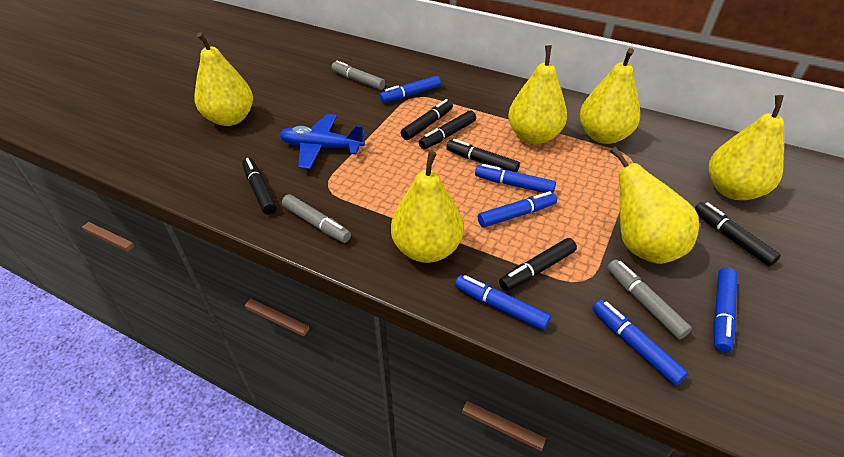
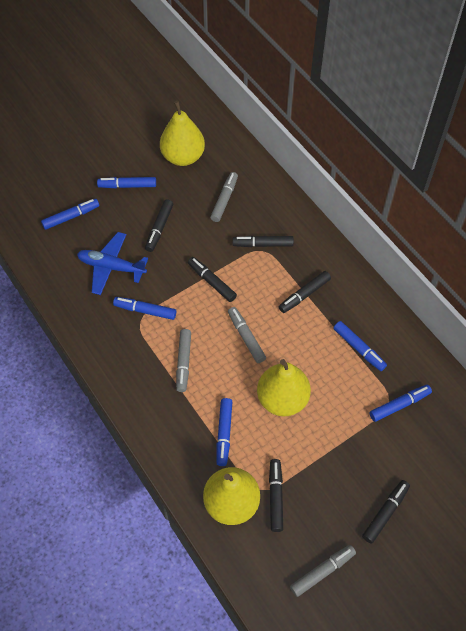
grey marker: 3 -> 4
yellow pear: 6 -> 3

